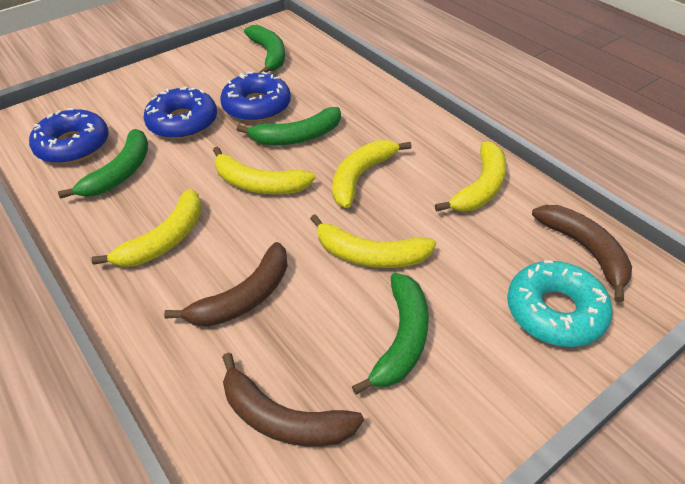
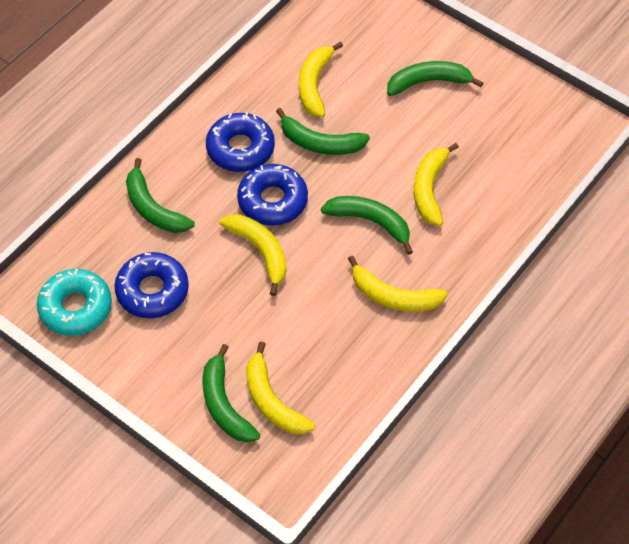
brown banana: 3 -> 0
green banana: 4 -> 5

